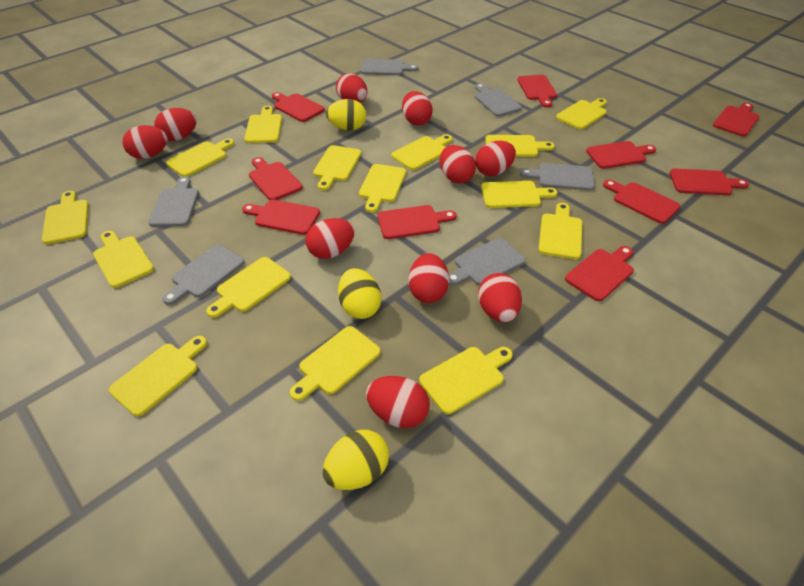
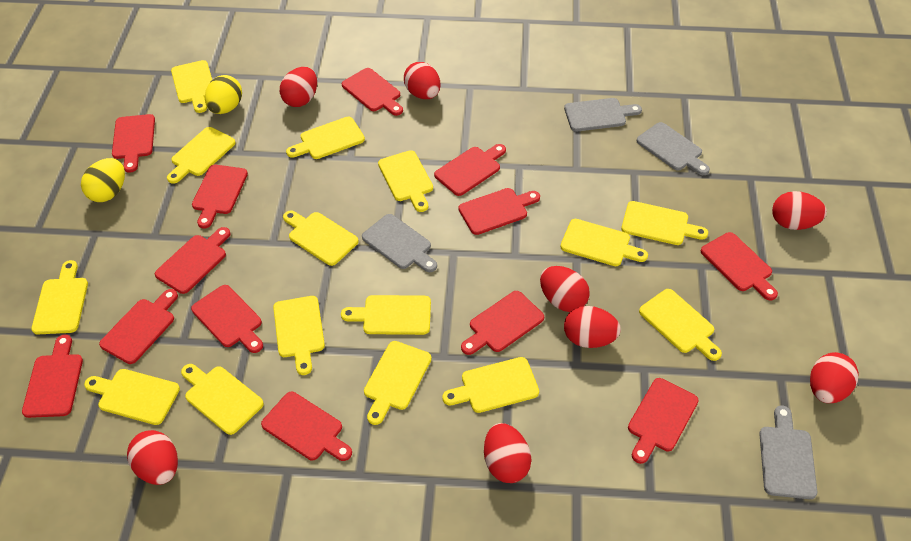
grey cutting board: 6 -> 4
red cutting board: 10 -> 13
red egg: 10 -> 8
yellow egg: 3 -> 2

